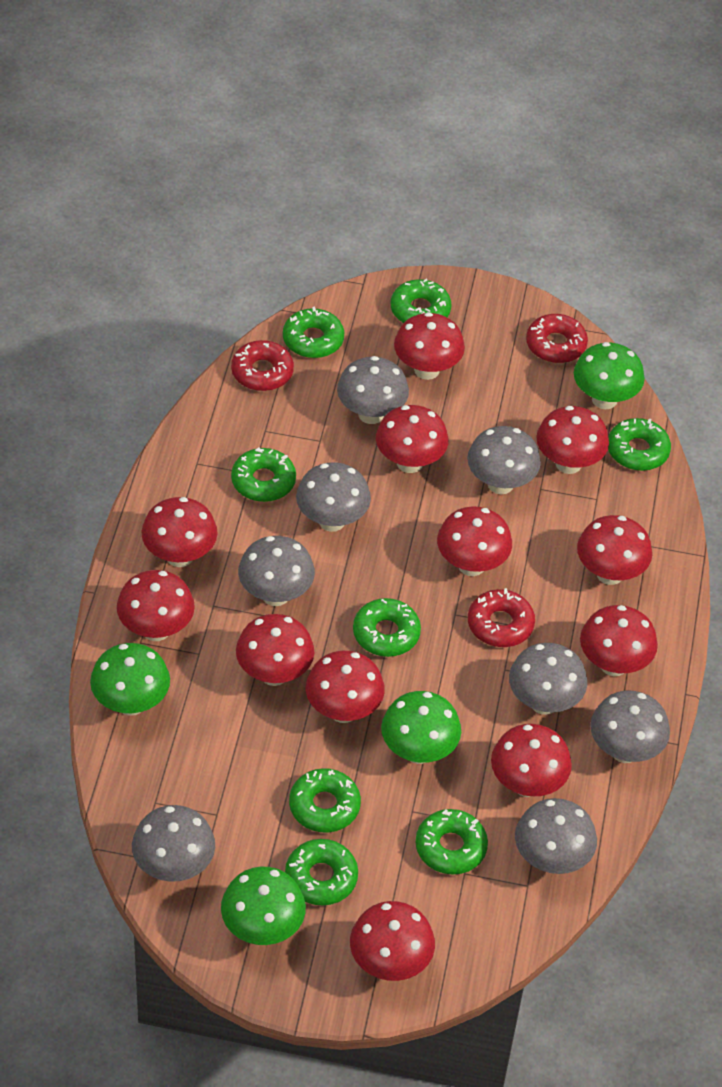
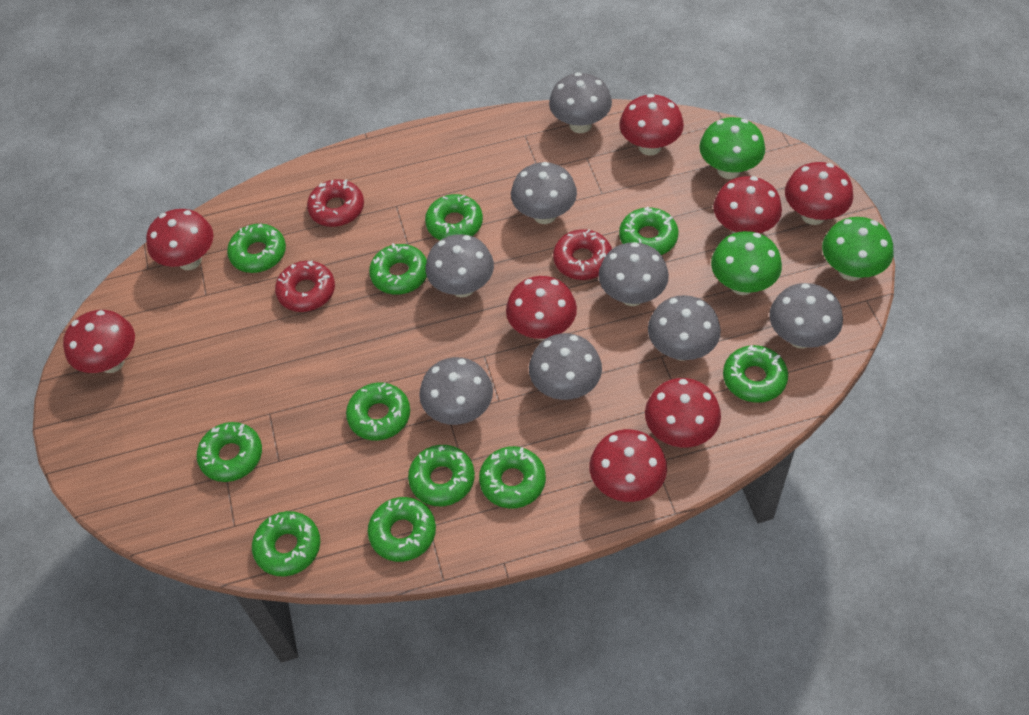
green donut: 8 -> 11
green mushroom: 4 -> 3
red mushroom: 12 -> 8

